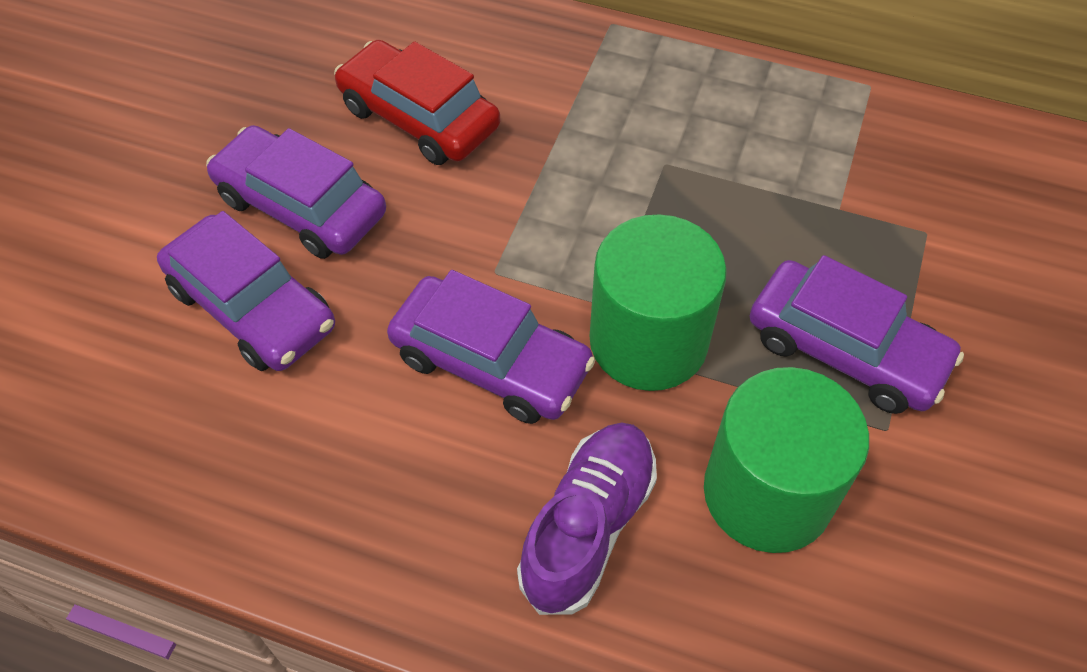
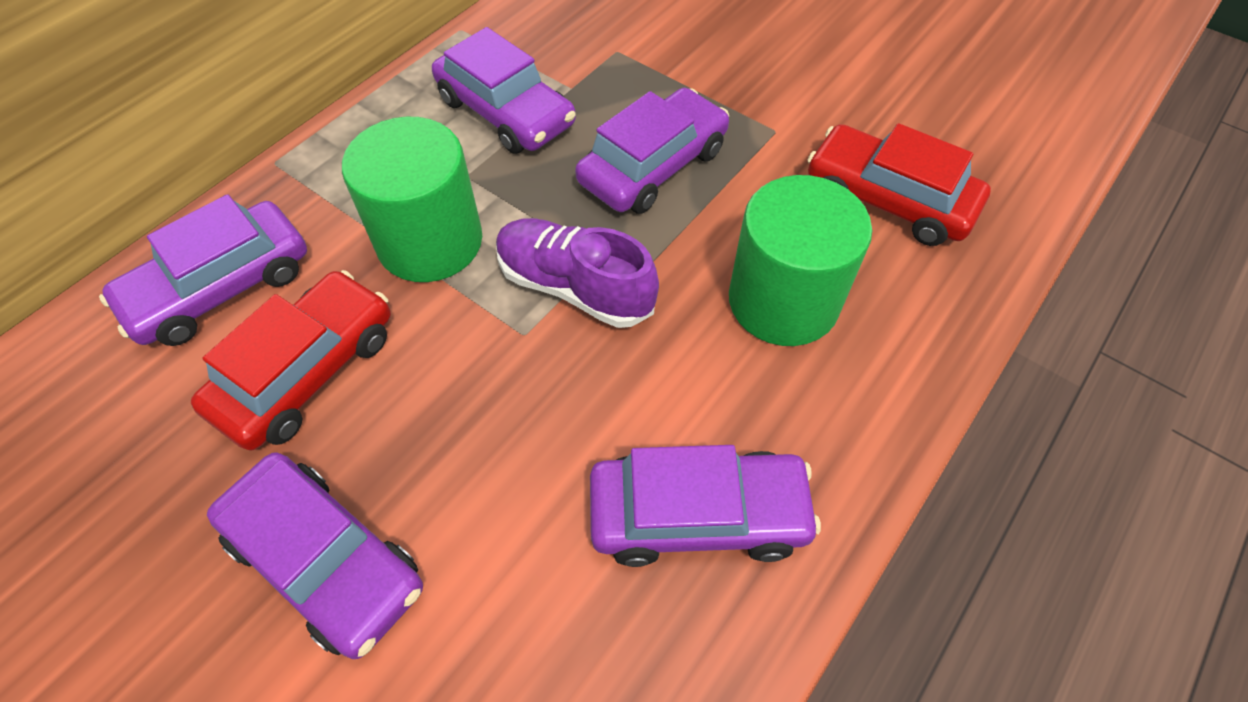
purple car: 4 -> 5
red car: 1 -> 2

